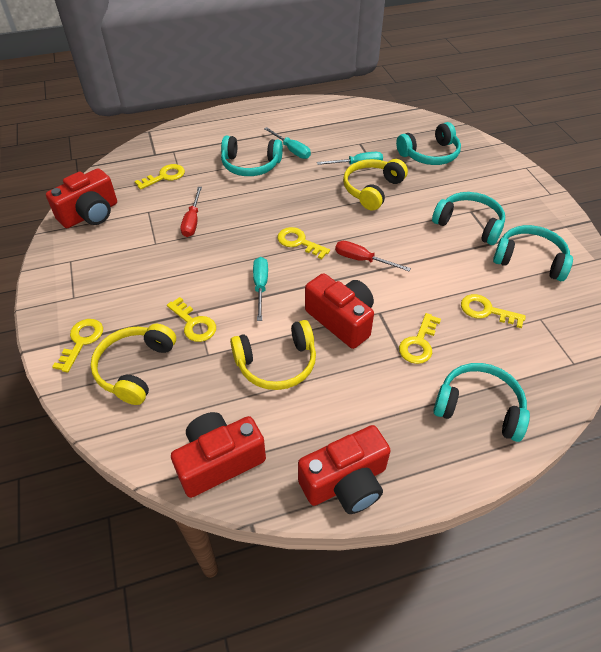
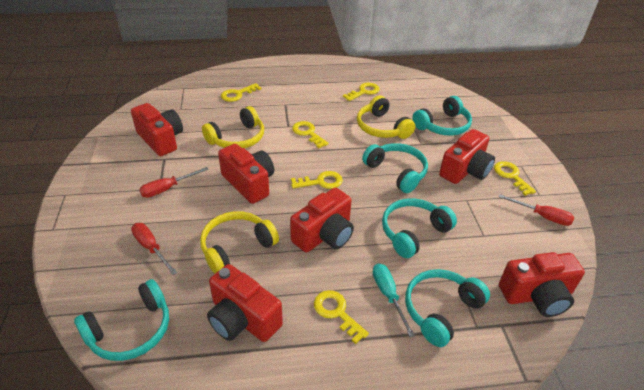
red camera: 4 -> 6
red screwdriver: 2 -> 3
turquoise screwdriver: 3 -> 1

